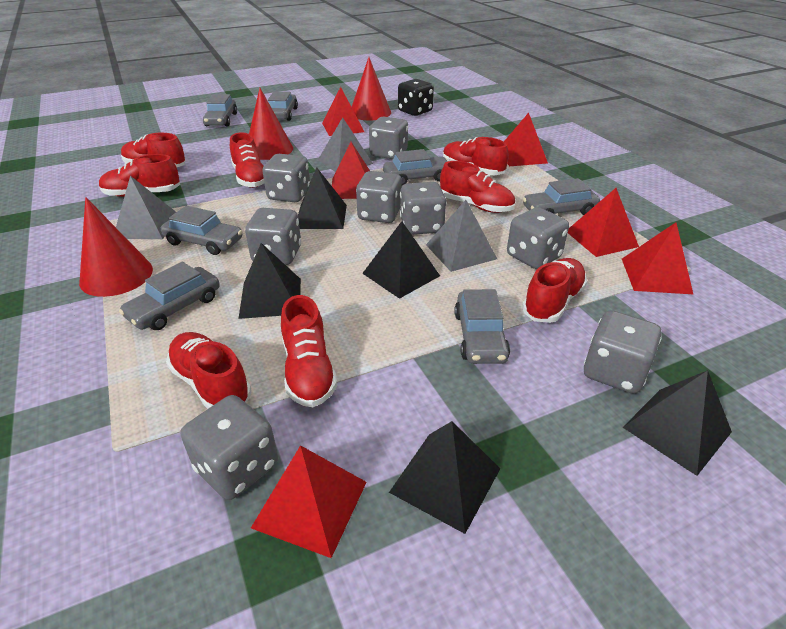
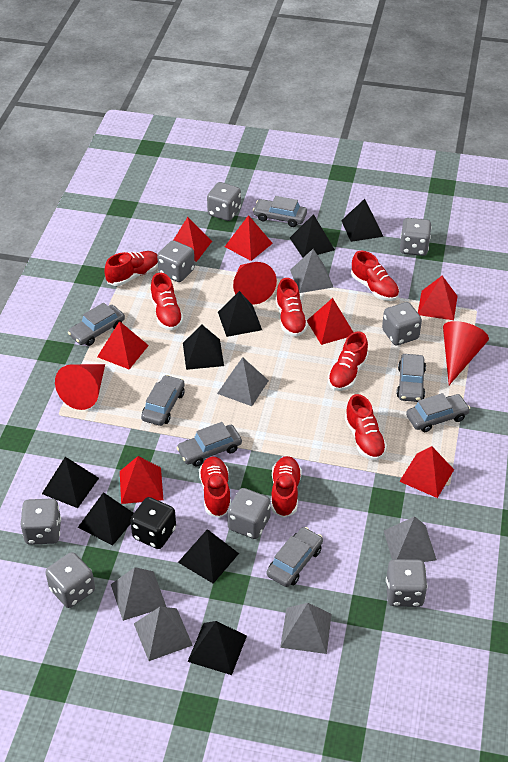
black pyramid: 5 -> 8
grey pyramid: 3 -> 6
red pyramid: 6 -> 7

